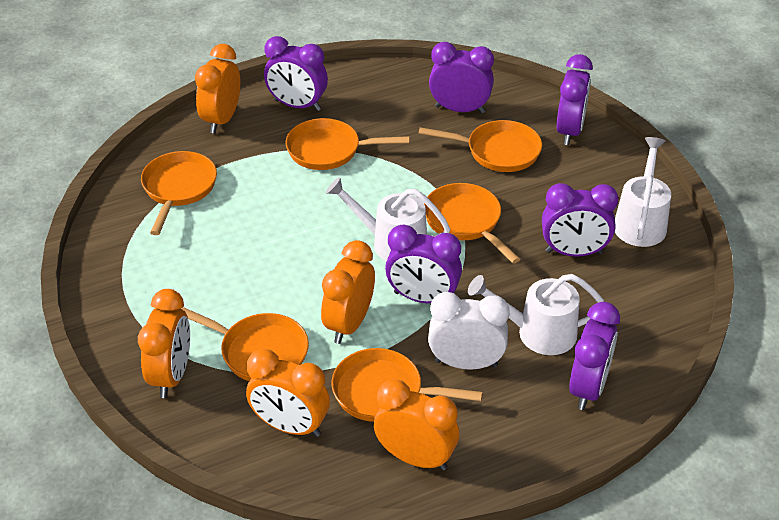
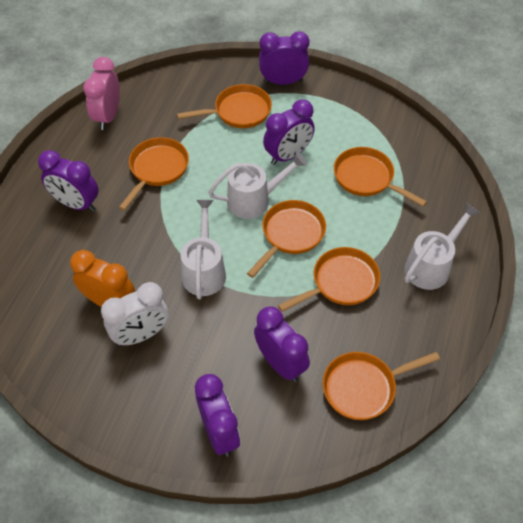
orange clock: 5 -> 1
pink clock: 0 -> 1
purple clock: 6 -> 5

